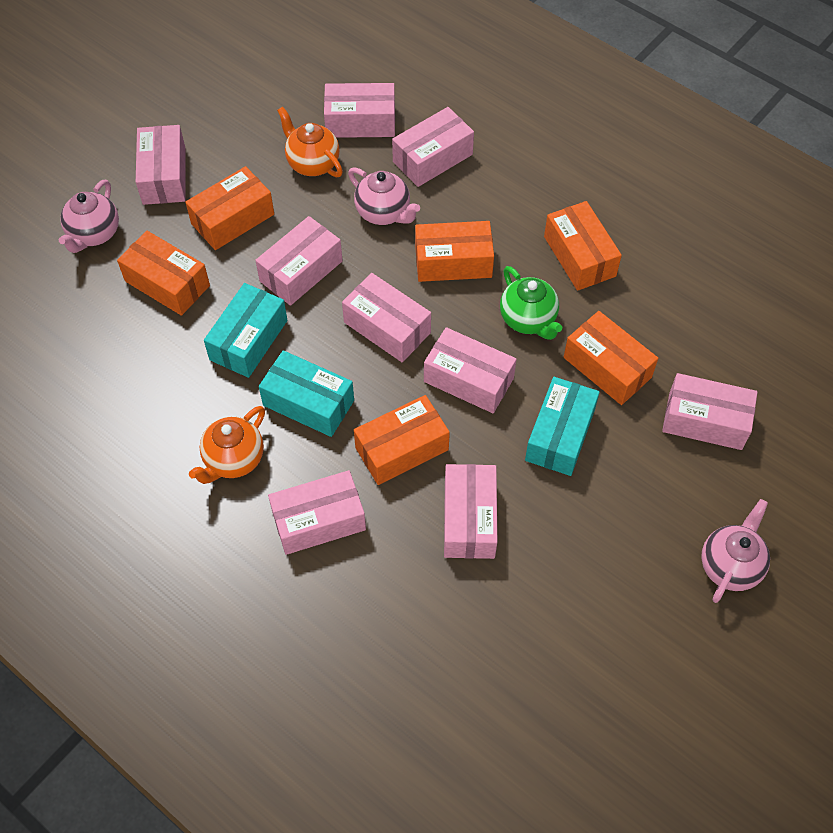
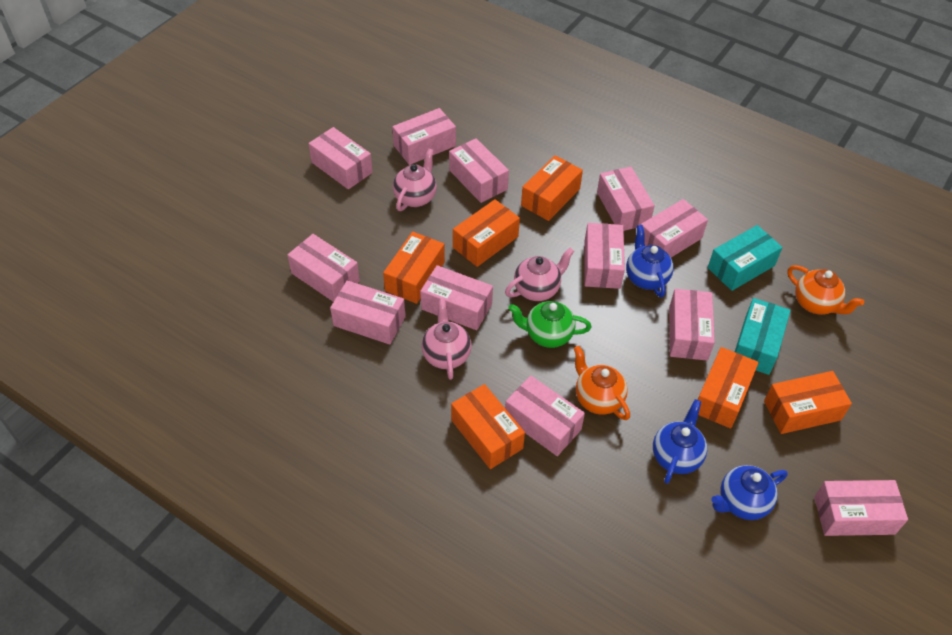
blue teapot: 0 -> 3
pink box: 9 -> 12
turquoise box: 3 -> 2

